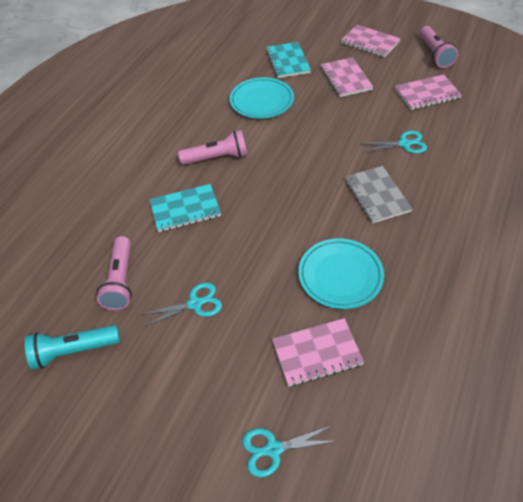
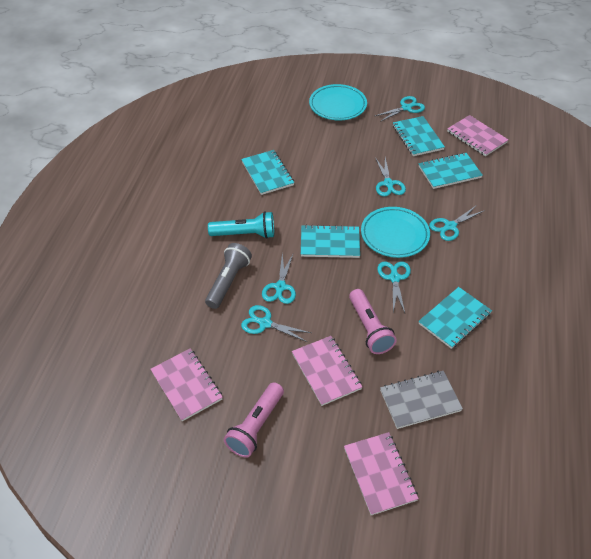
grey flashlight: 0 -> 1
pink flashlight: 3 -> 2
turquoise notebook: 2 -> 5
turquoise scissors: 3 -> 6

